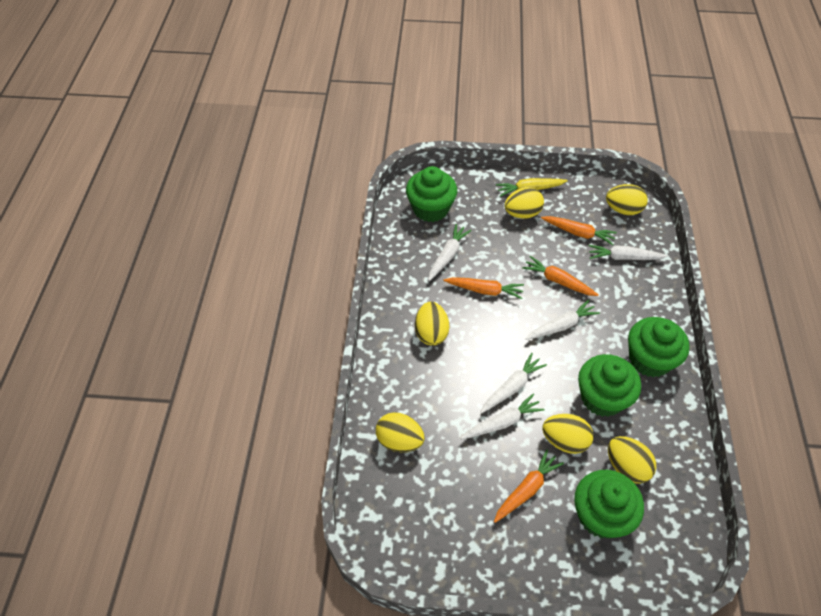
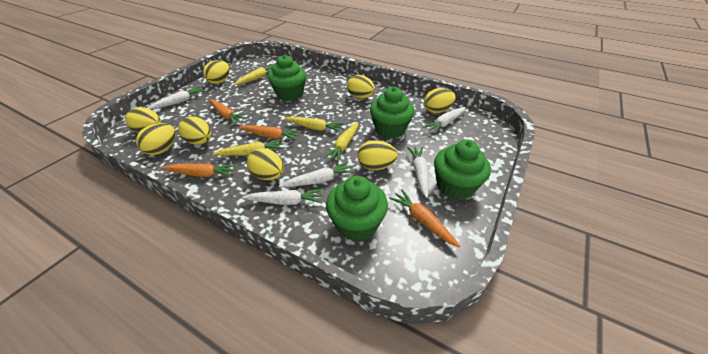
yellow carrot: 1 -> 4
yellow egg: 6 -> 8

